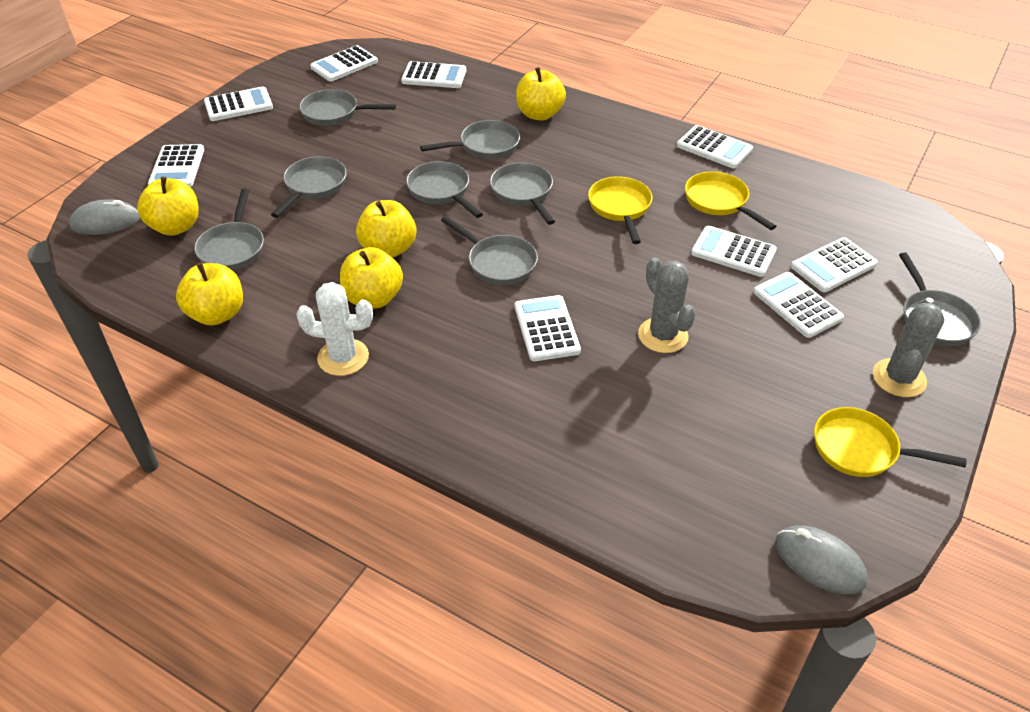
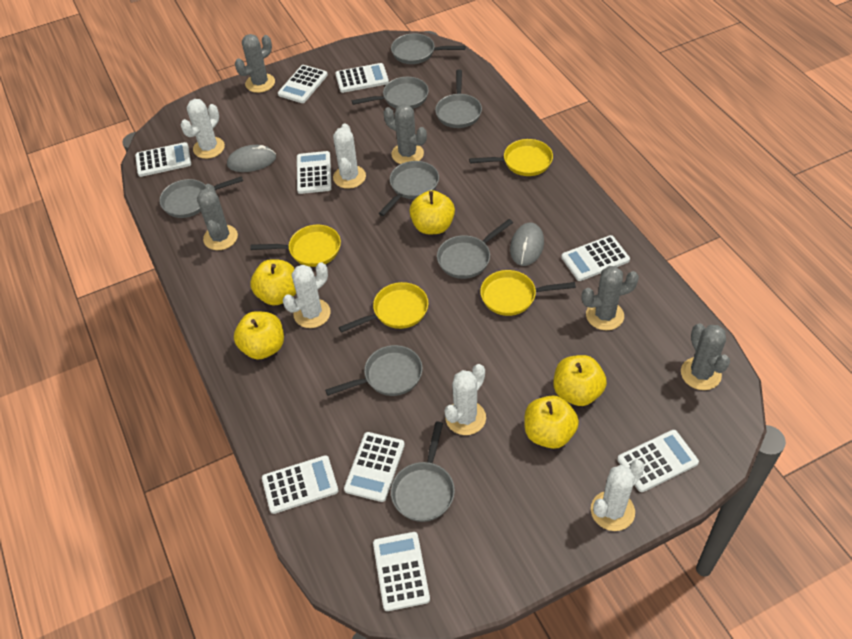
grey cactus: 2 -> 5
white cactus: 1 -> 5
yellow pan: 3 -> 4

